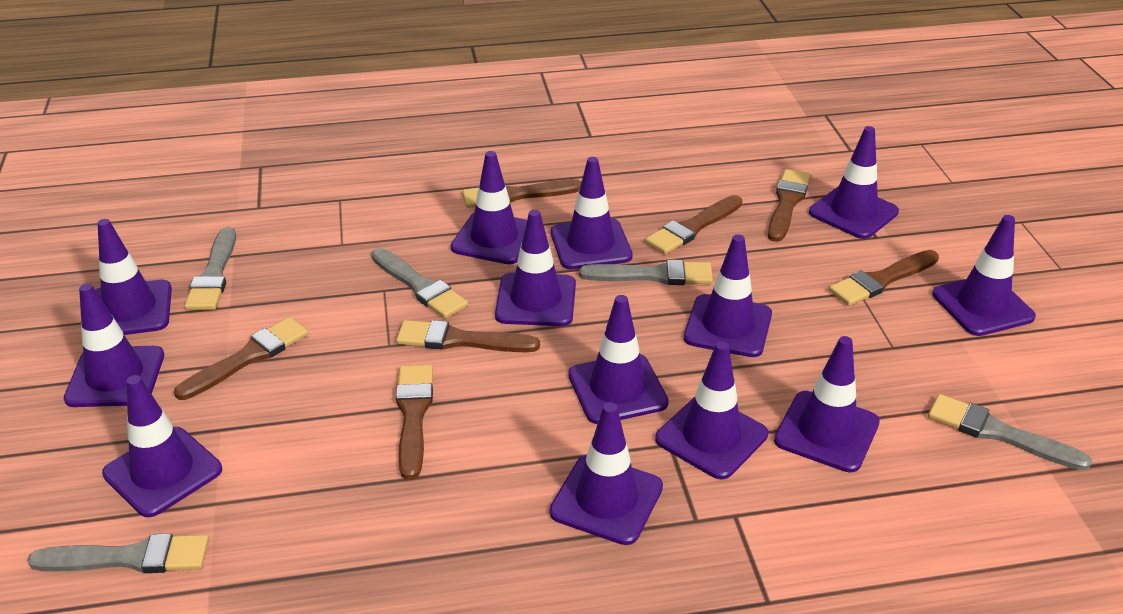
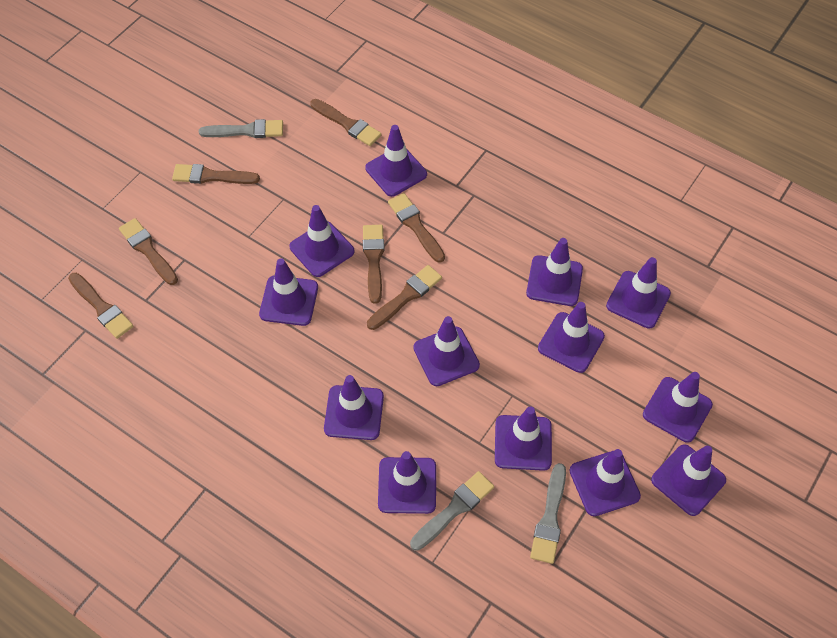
grey brush: 5 -> 3

